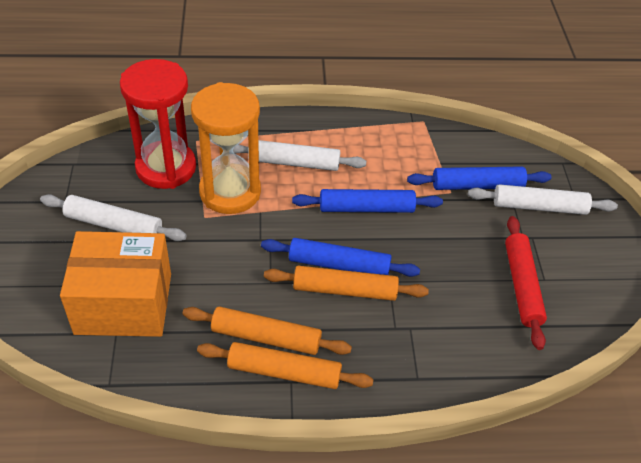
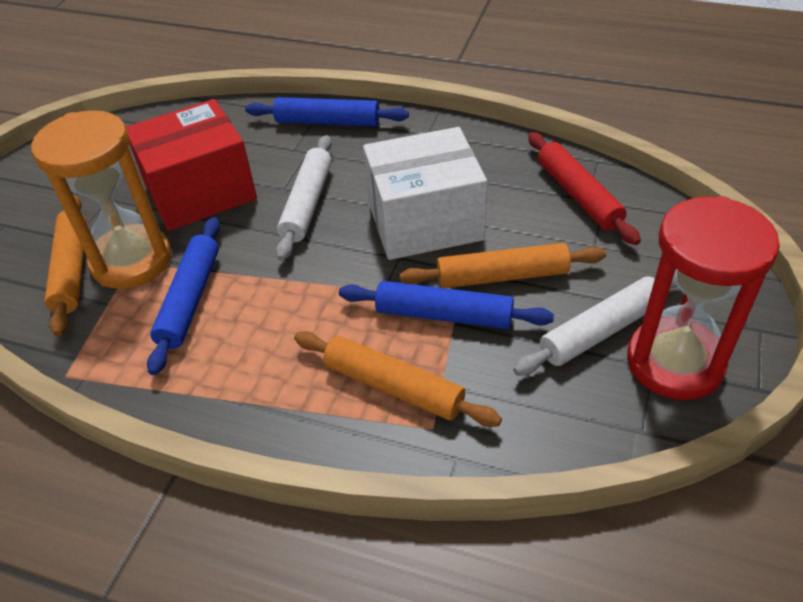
orange box: 1 -> 0
red box: 0 -> 1
white box: 0 -> 1
white rolling pin: 3 -> 2

